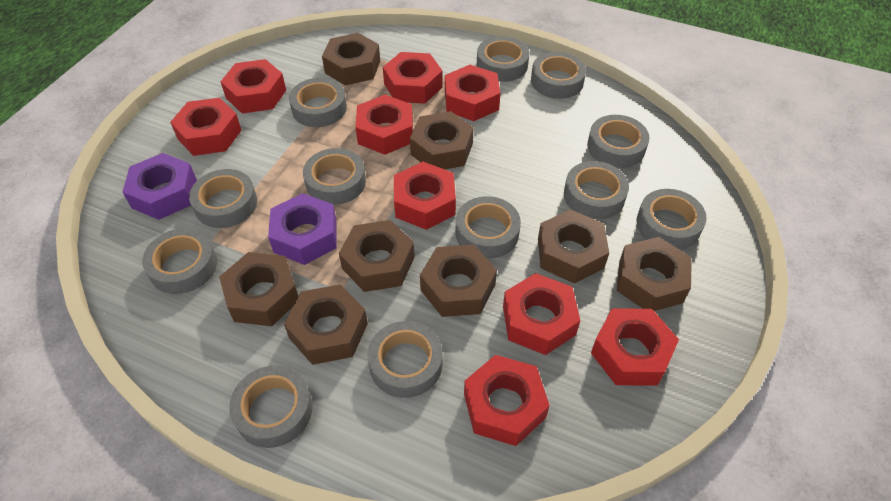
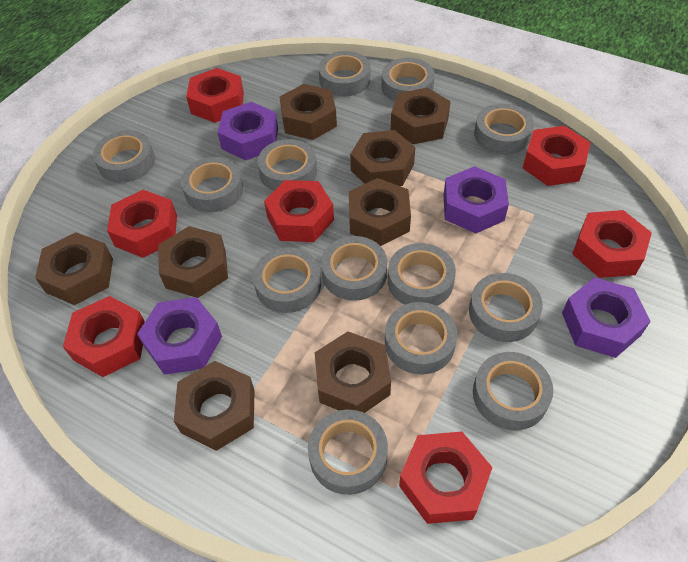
grey tape: 12 -> 13
purple nut: 2 -> 4
red nut: 9 -> 7

